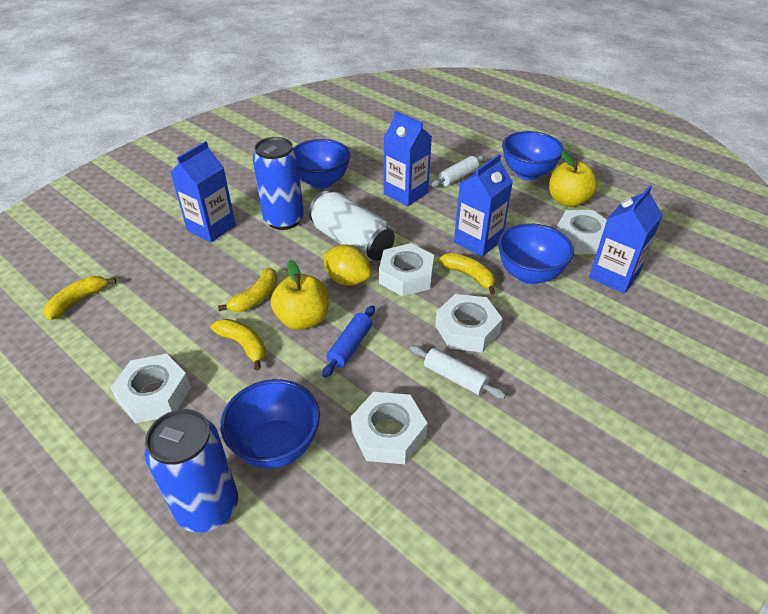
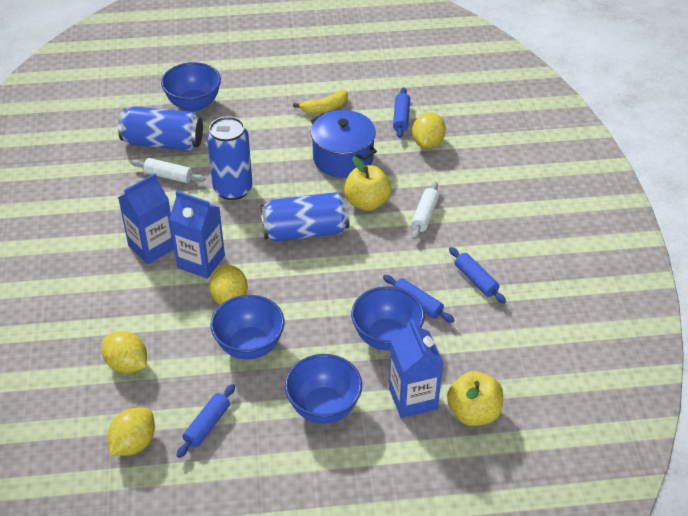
blue can: 2 -> 3
blue carton: 4 -> 3
blue pot: 0 -> 1
blue rolling pin: 1 -> 4
white can: 1 -> 0
white nut: 5 -> 0
yellow banana: 4 -> 1
yellow lemon: 1 -> 4

